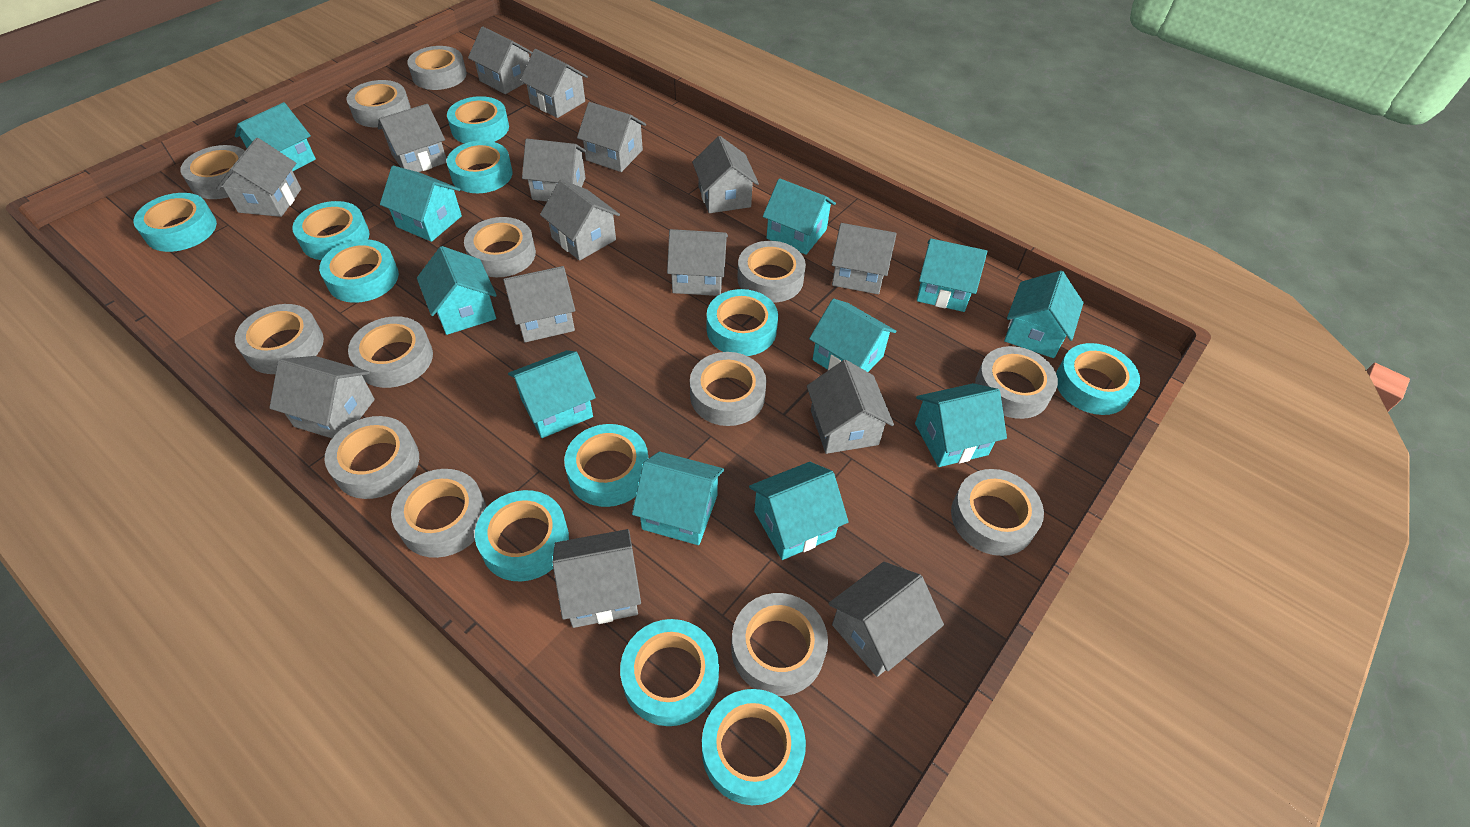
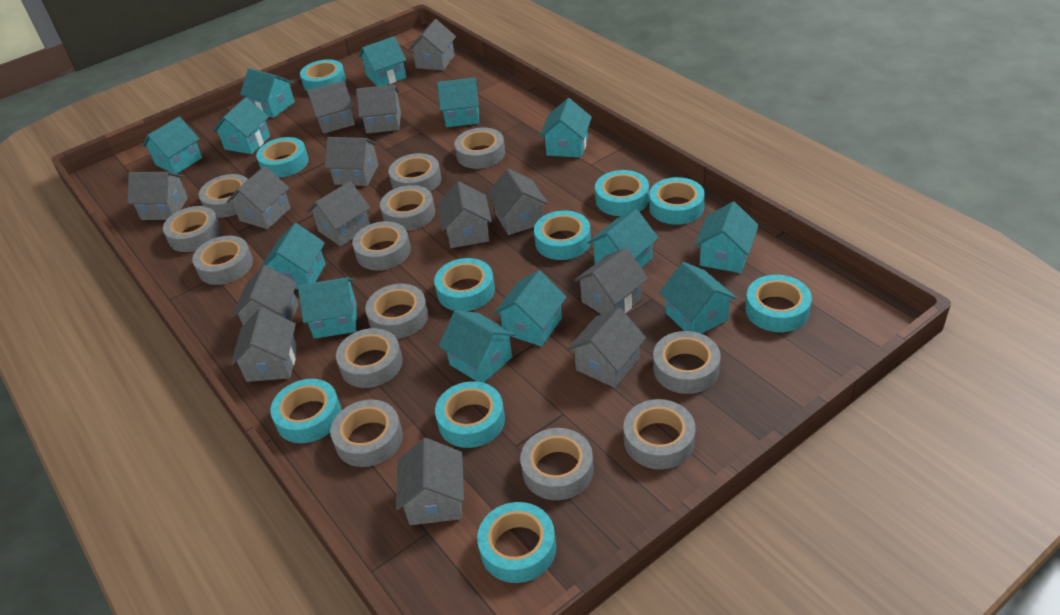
grey house: 15 -> 14
turquoise house: 11 -> 13
turquoise tape: 11 -> 10

